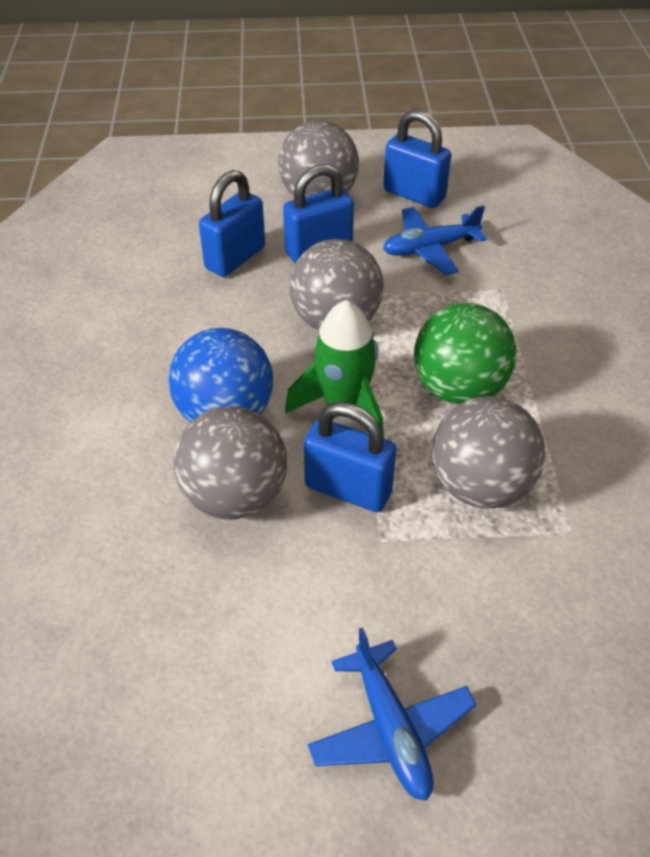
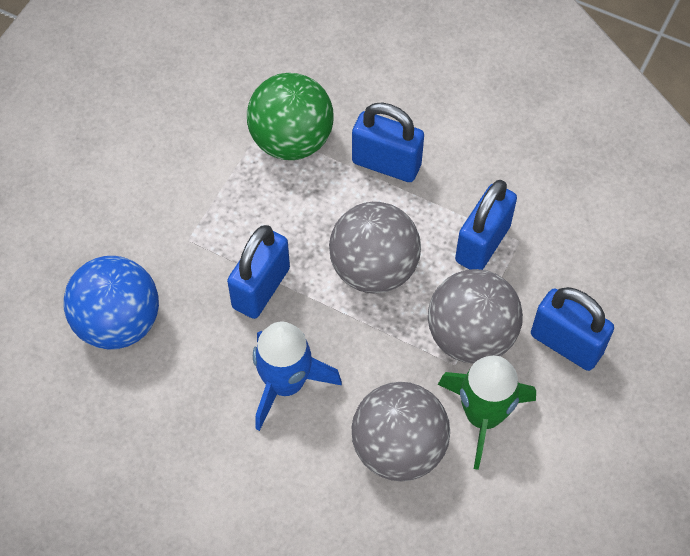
blue plane: 2 -> 0
blue rocket: 0 -> 1
grey ball: 4 -> 3

